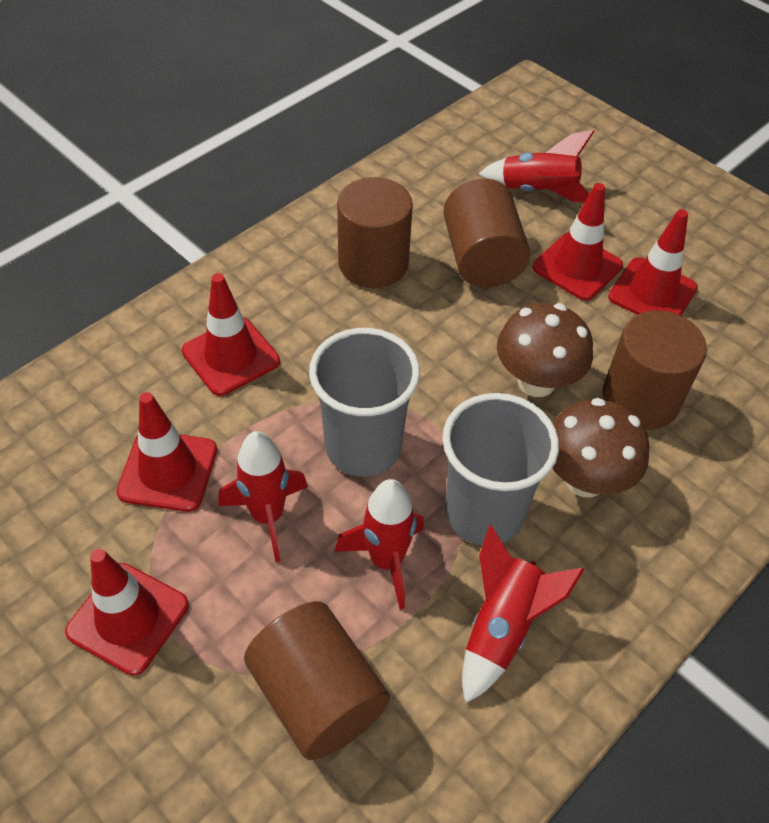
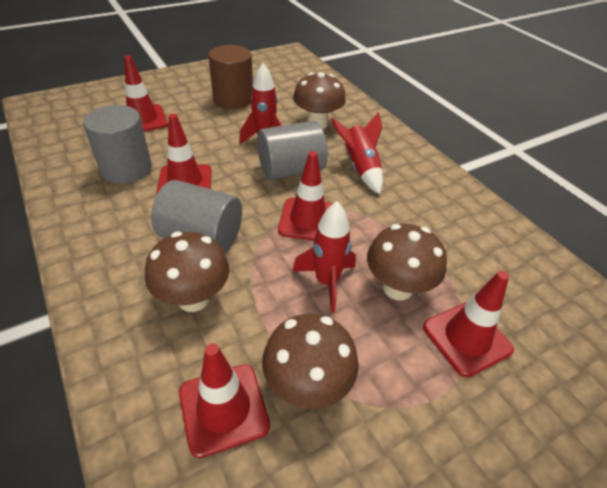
brown cylinder: 4 -> 1
brown mushroom: 2 -> 4
grey cup: 2 -> 0
grey cylinder: 0 -> 3
red rocket: 4 -> 3

